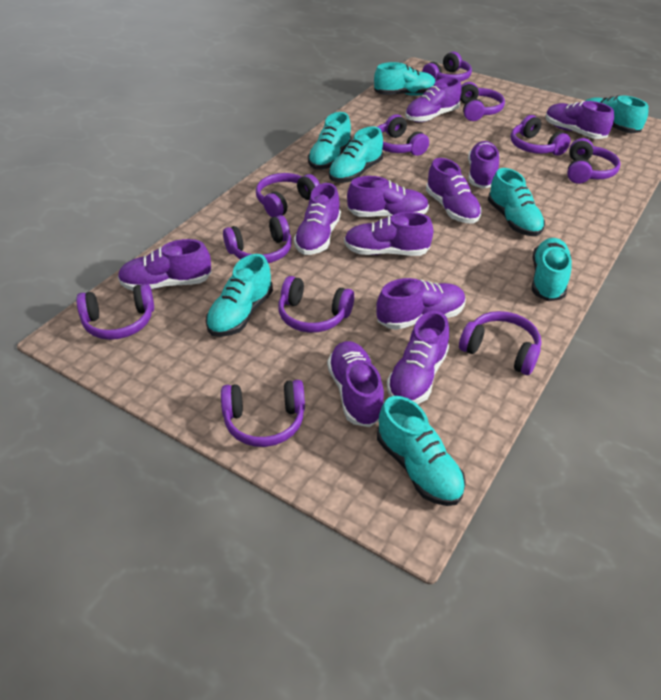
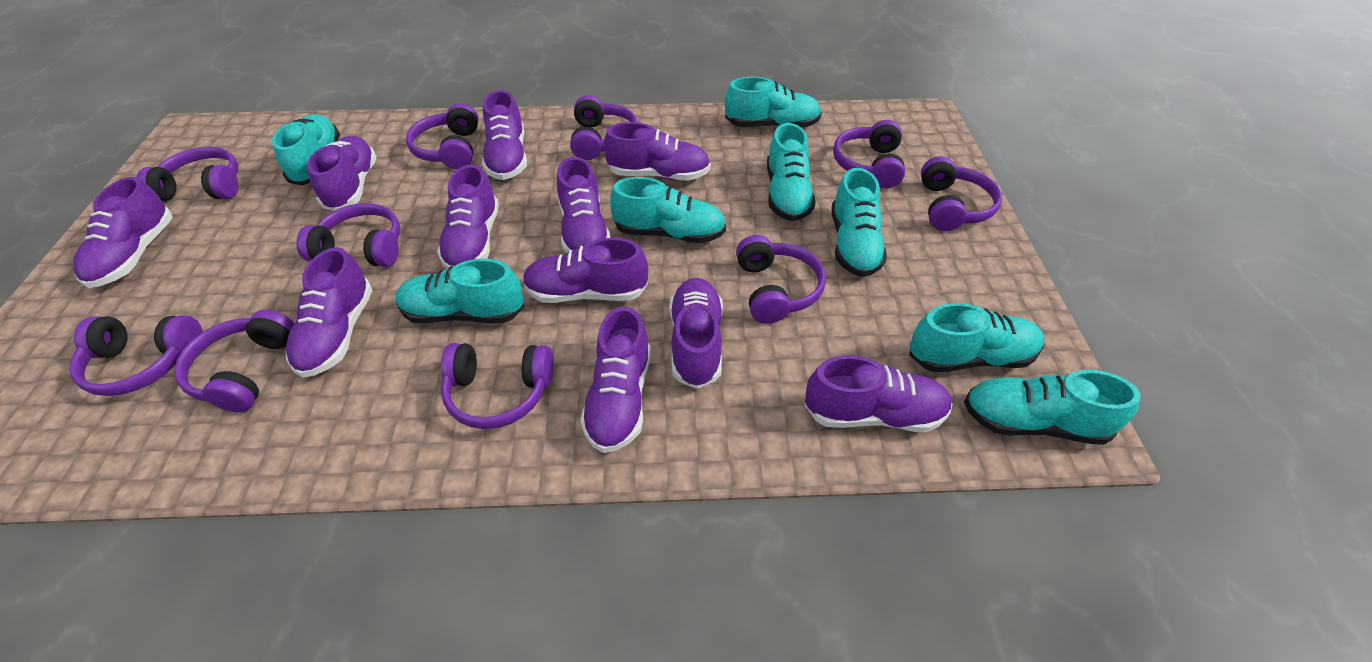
purple headphones: 11 -> 10

